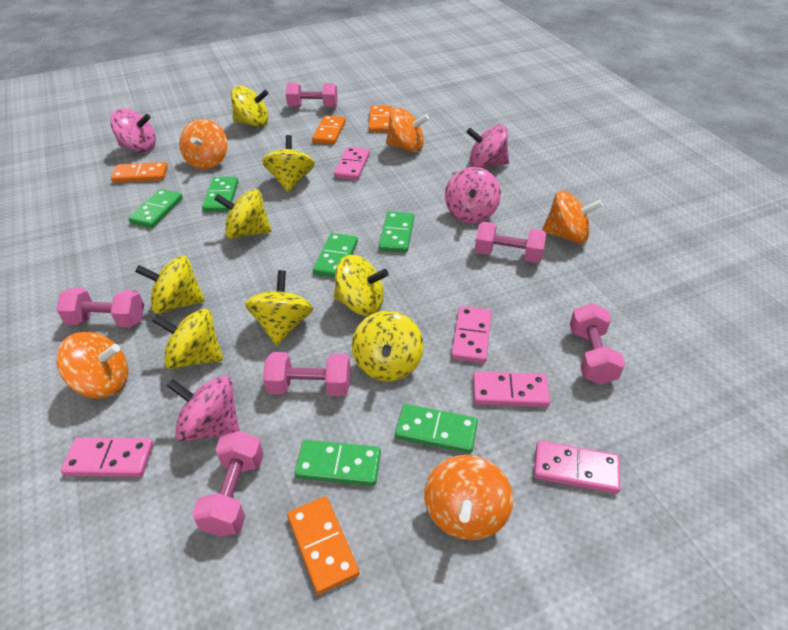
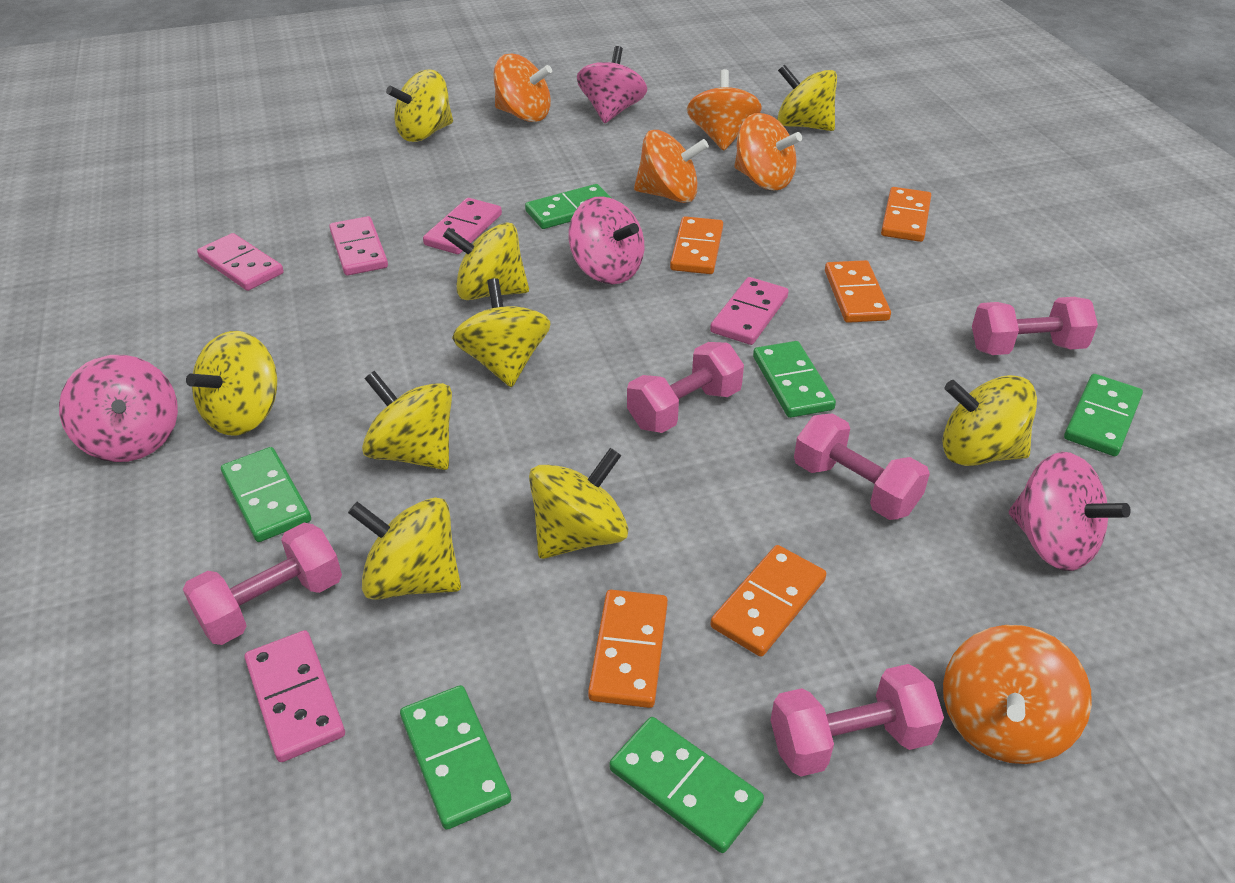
orange domino: 4 -> 5
pink dumbbell: 6 -> 5
yellow spinning top: 8 -> 9

